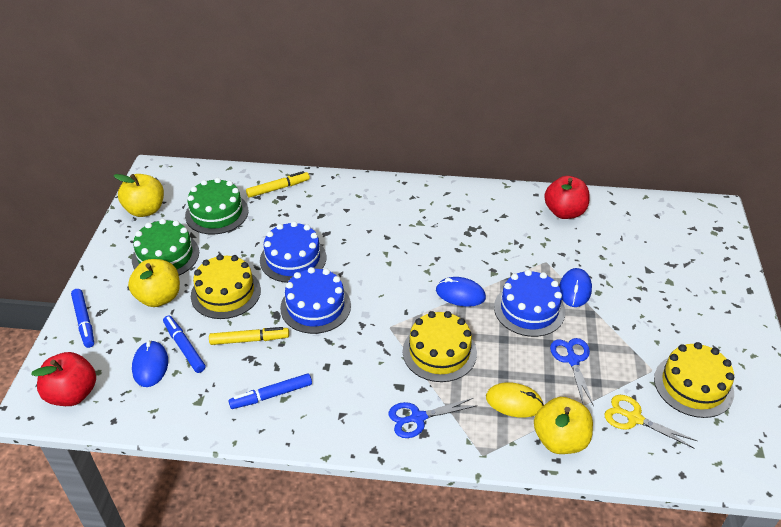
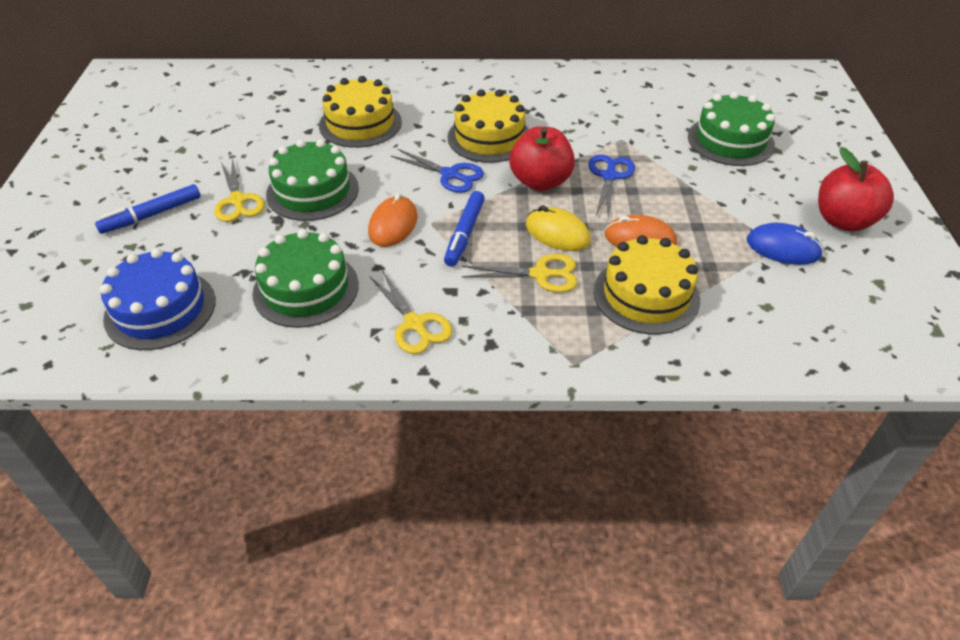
blue cake: 3 -> 1
blue marker: 3 -> 2
blue mouse: 3 -> 1
green cake: 2 -> 3
orange mouse: 0 -> 2
yellow apple: 3 -> 0
yellow marker: 2 -> 0
yellow scissors: 1 -> 3

